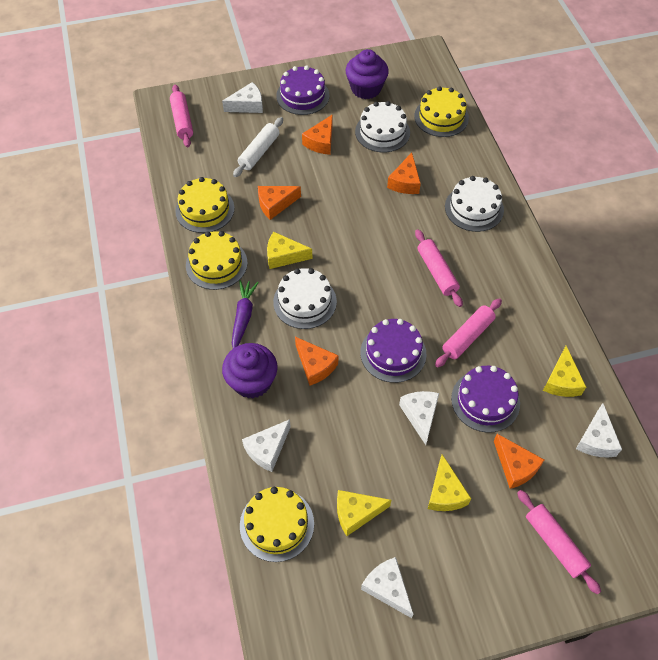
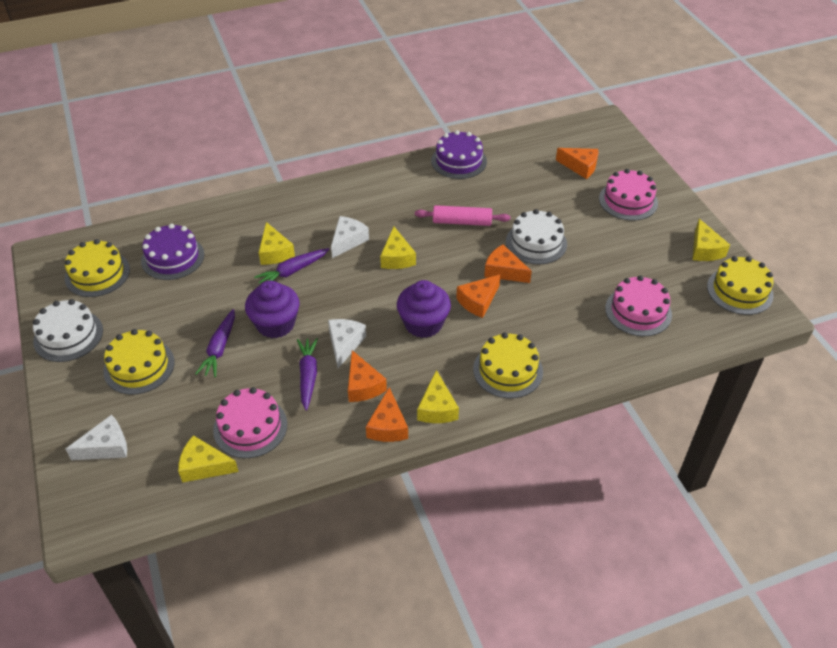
pink cake: 0 -> 3
pink rolling pin: 4 -> 1
purple cake: 3 -> 2
purple carrot: 1 -> 3
white cake: 3 -> 2
white cheese: 5 -> 3
white rolling pin: 1 -> 0
yellow cheese: 4 -> 5

